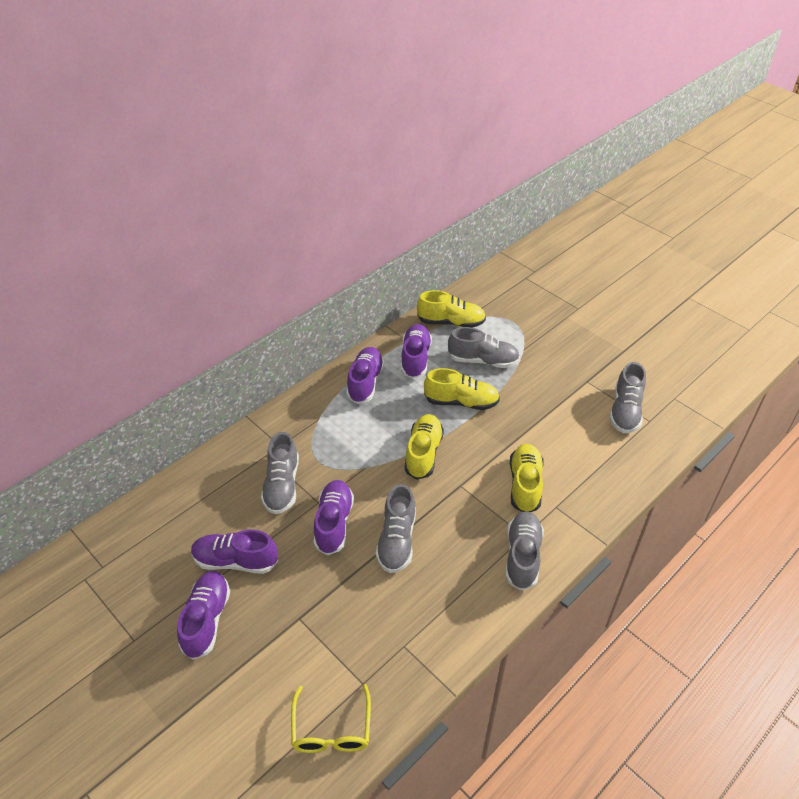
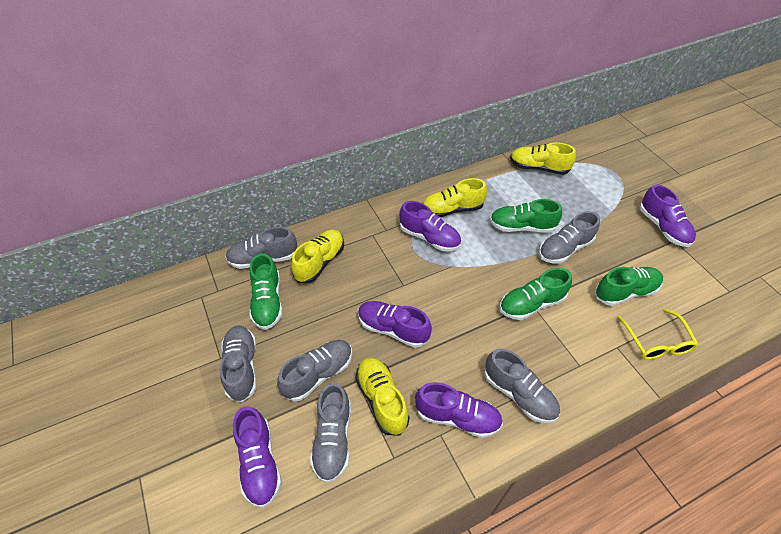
green shoe: 0 -> 4
grey shoe: 5 -> 6

